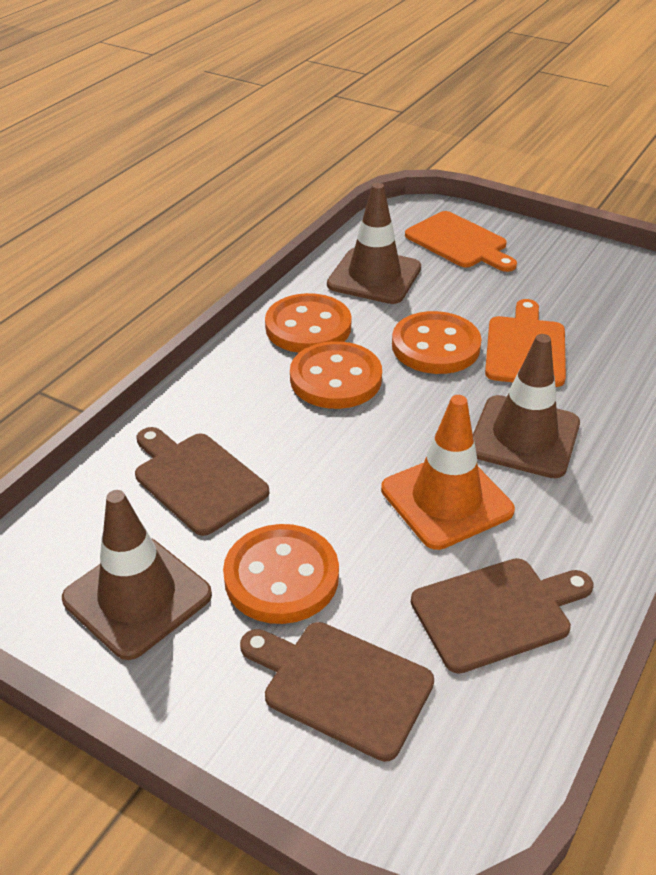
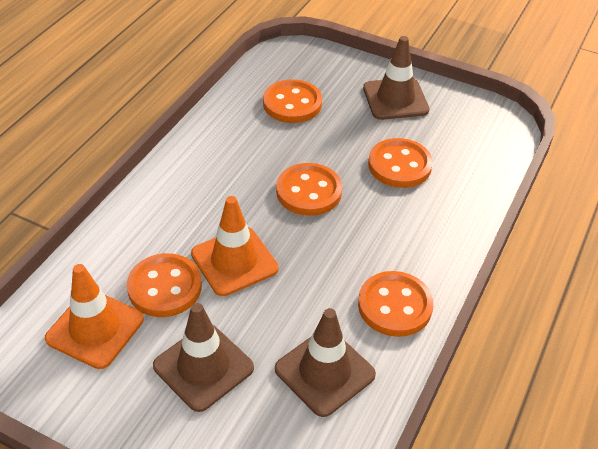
brown cutting board: 3 -> 0
orange button: 4 -> 5
orange cutting board: 2 -> 0
orange traffic cone: 1 -> 2

